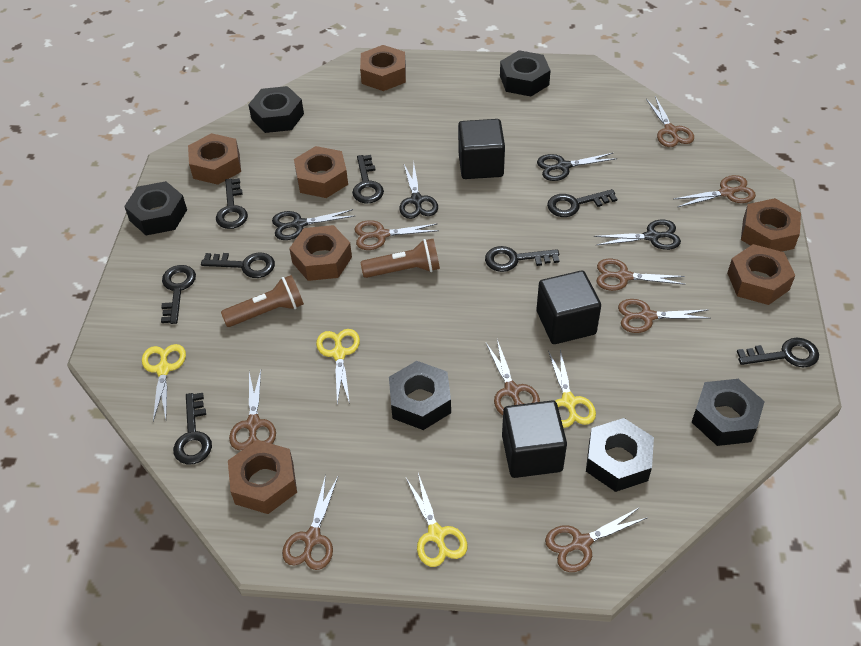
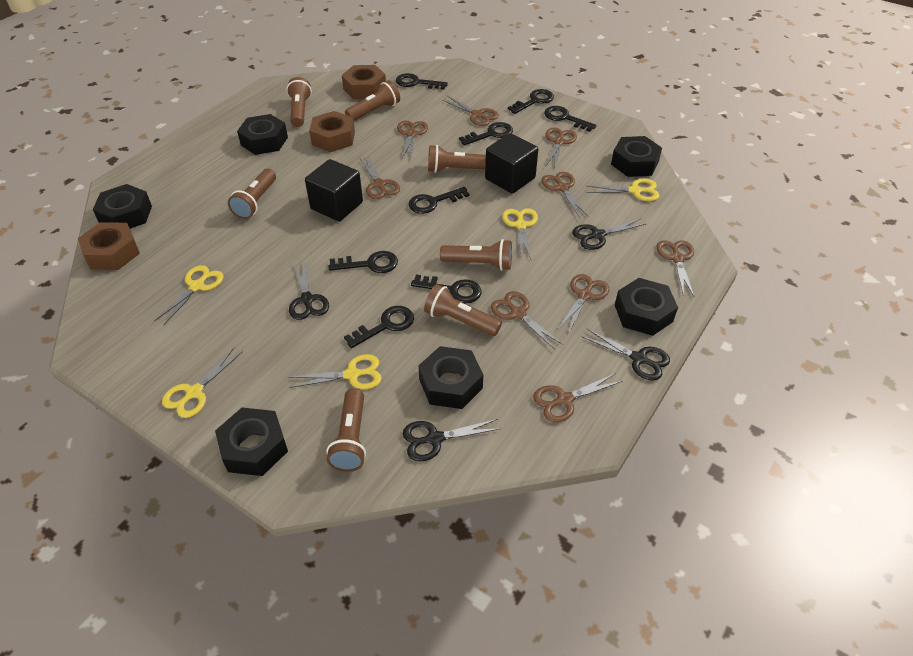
black cube: 3 -> 2
brown flashlight: 2 -> 7
brown nut: 7 -> 3
yellow scissors: 4 -> 5

